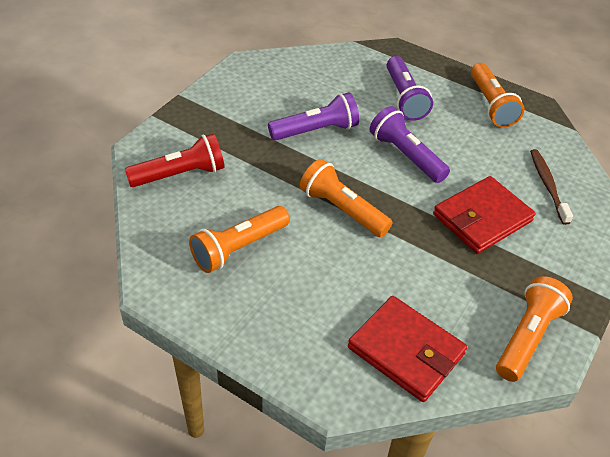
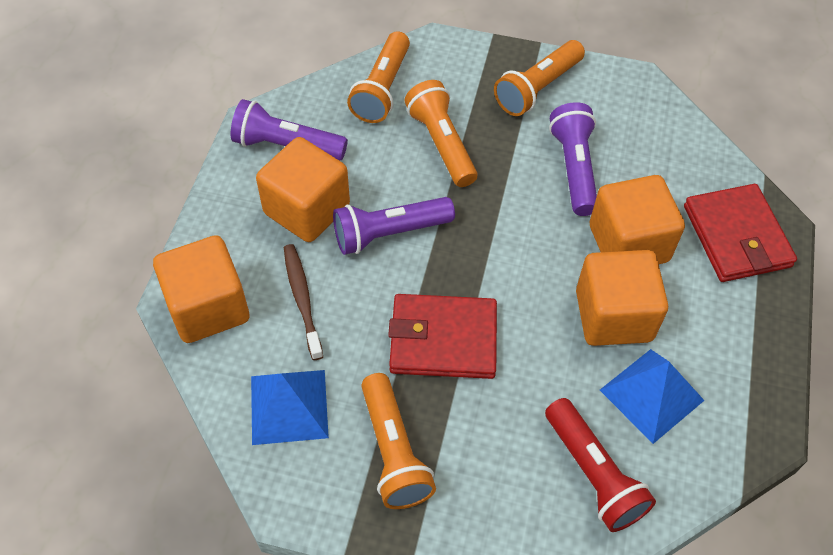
blue pyramid: 0 -> 2
orange cube: 0 -> 4

